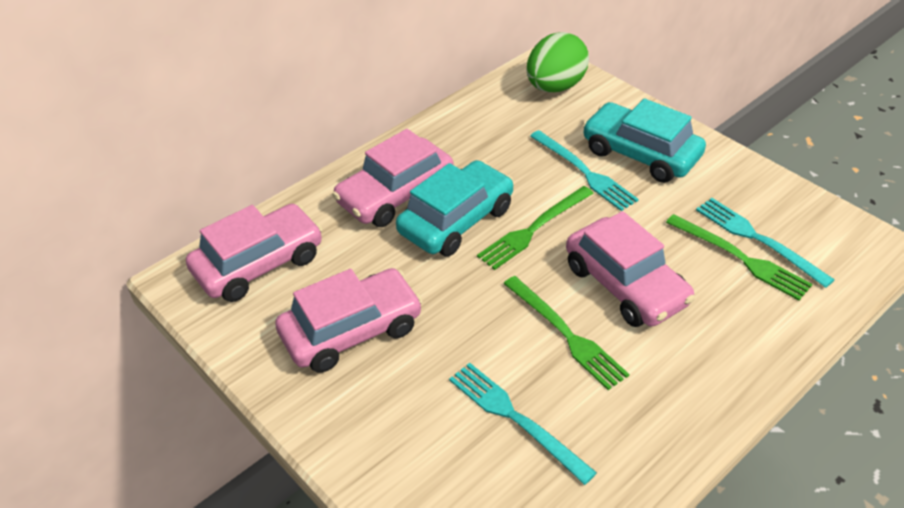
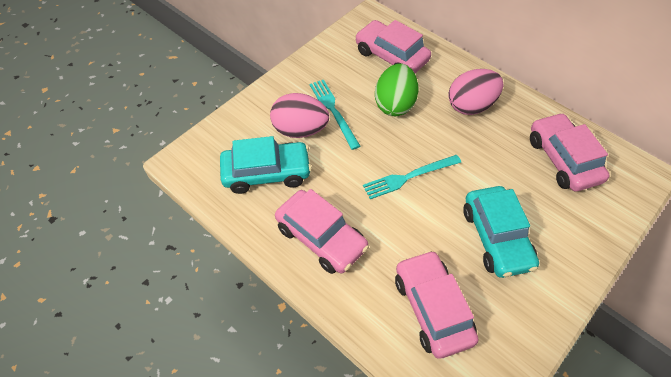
green fork: 3 -> 0
pink egg: 0 -> 2
turquoise fork: 3 -> 2

